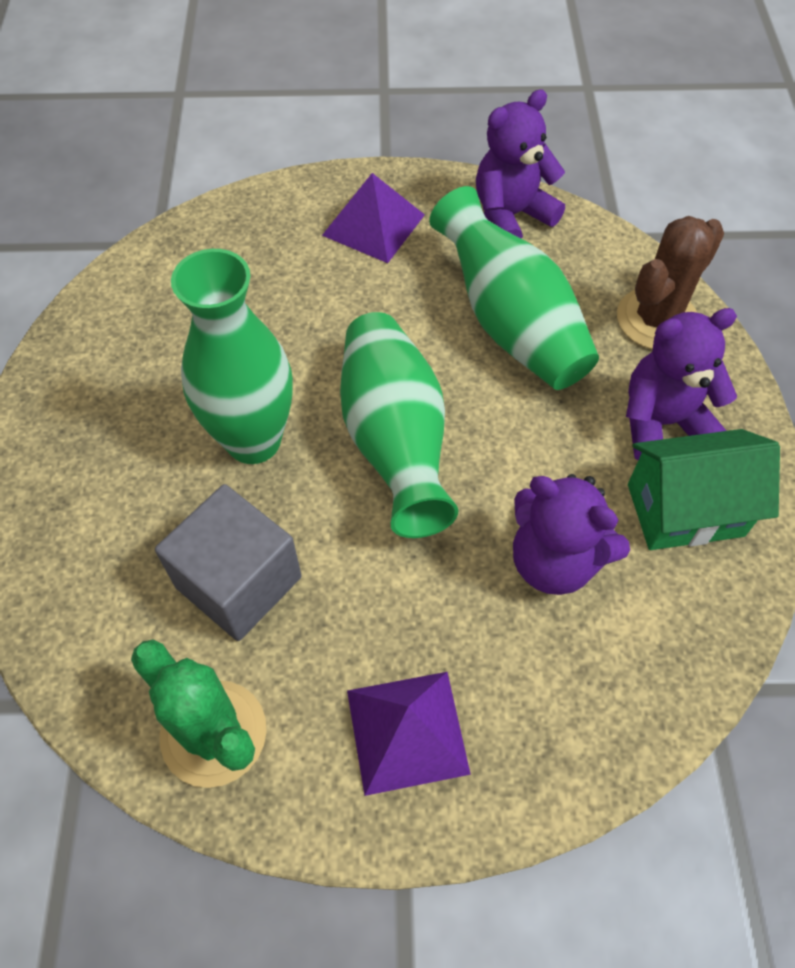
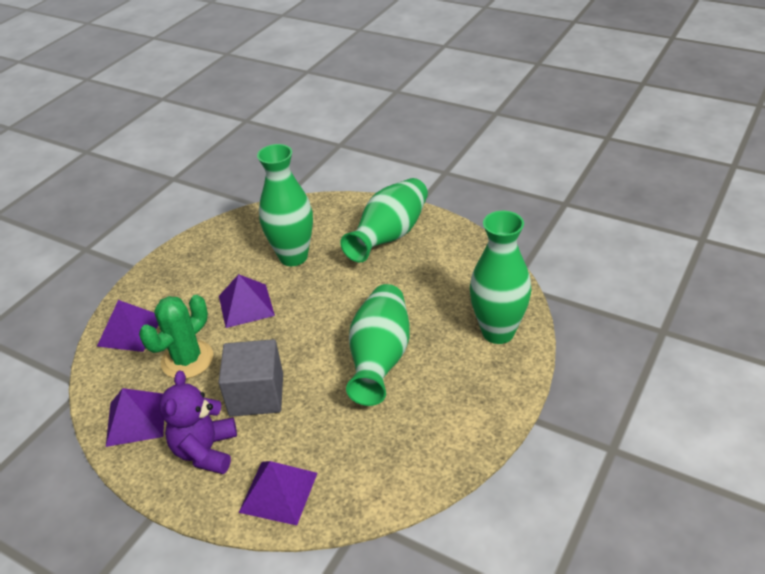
brown cactus: 1 -> 0
green house: 1 -> 0
green vase: 3 -> 4
purple pyramid: 2 -> 4
purple teddy bear: 3 -> 1

